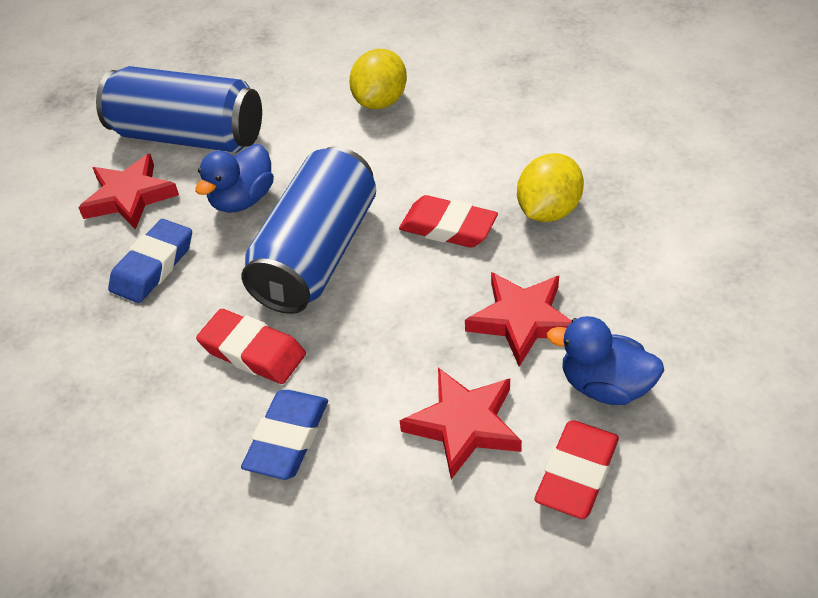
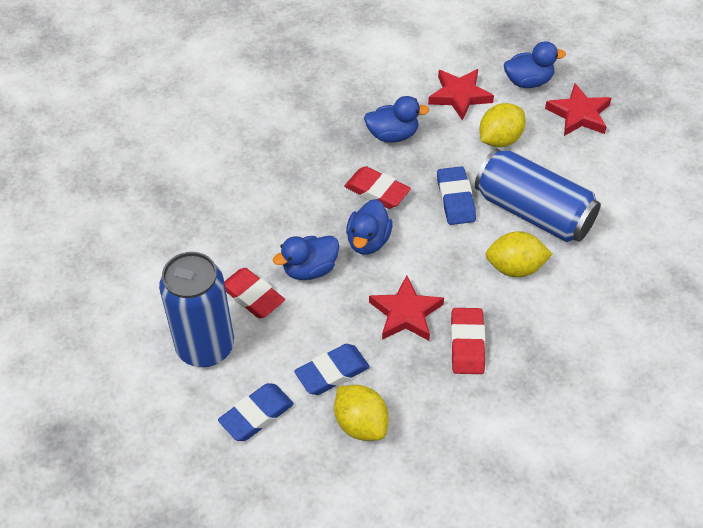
blue duck: 2 -> 4
blue eraser: 2 -> 3
yellow lemon: 2 -> 3

